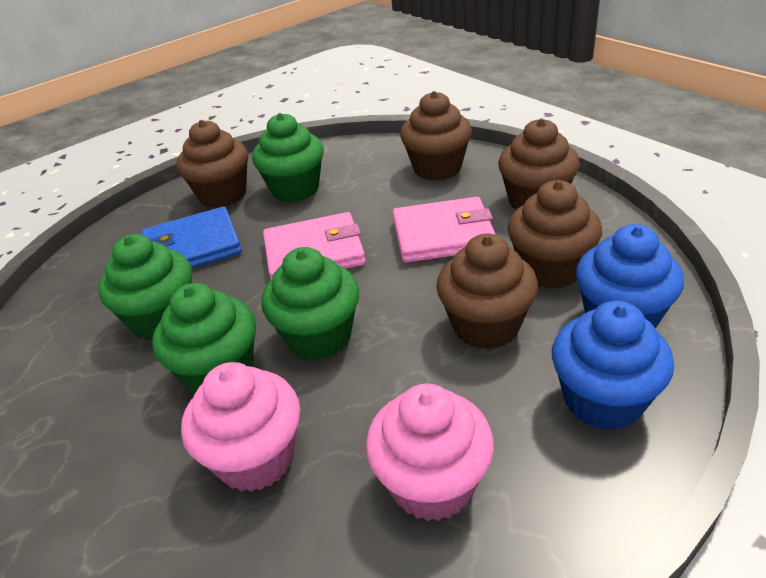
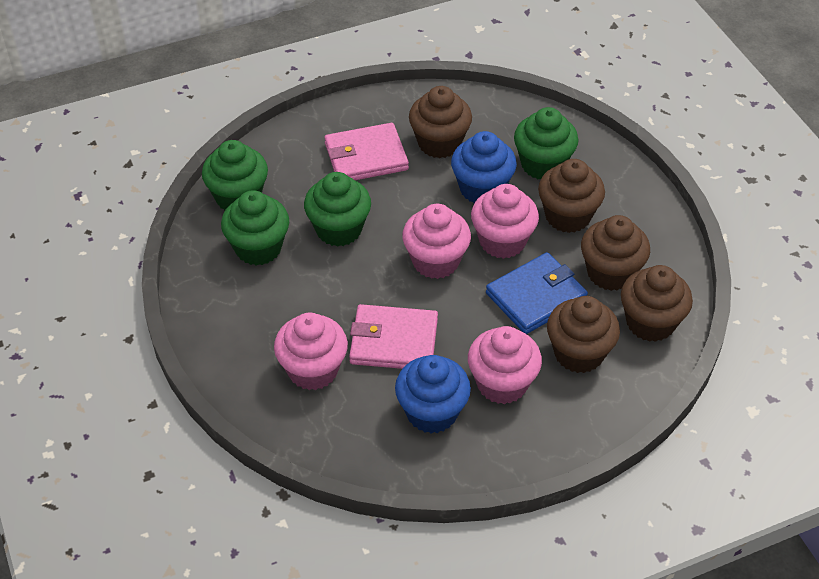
pink cupcake: 2 -> 4

